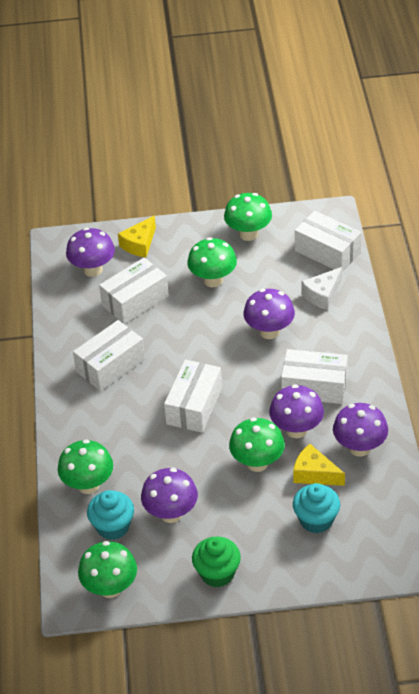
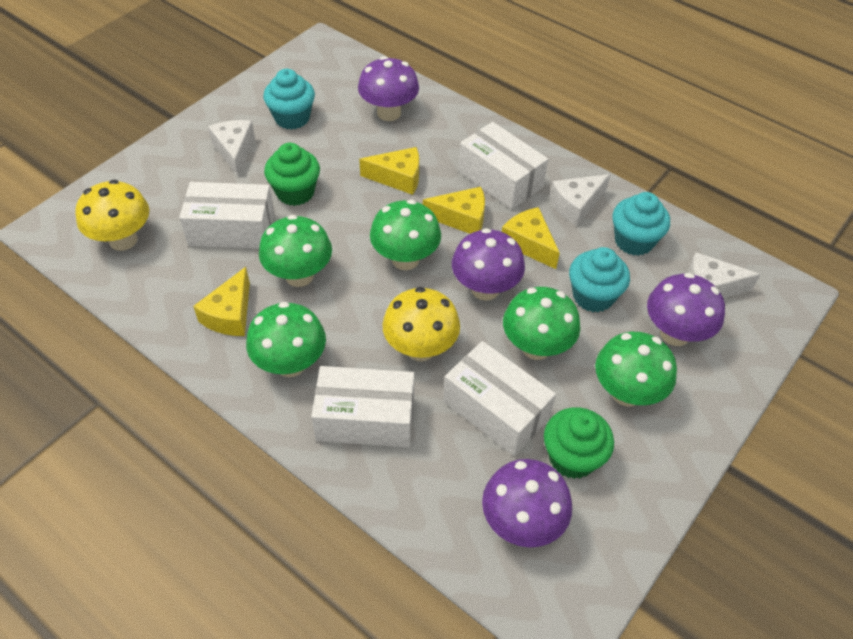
green cupcake: 1 -> 2
purple mushroom: 5 -> 4
turquoise cupcake: 2 -> 3
white box: 5 -> 4
white cheese: 1 -> 3
yellow cheese: 2 -> 4
yellow mushroom: 0 -> 2

